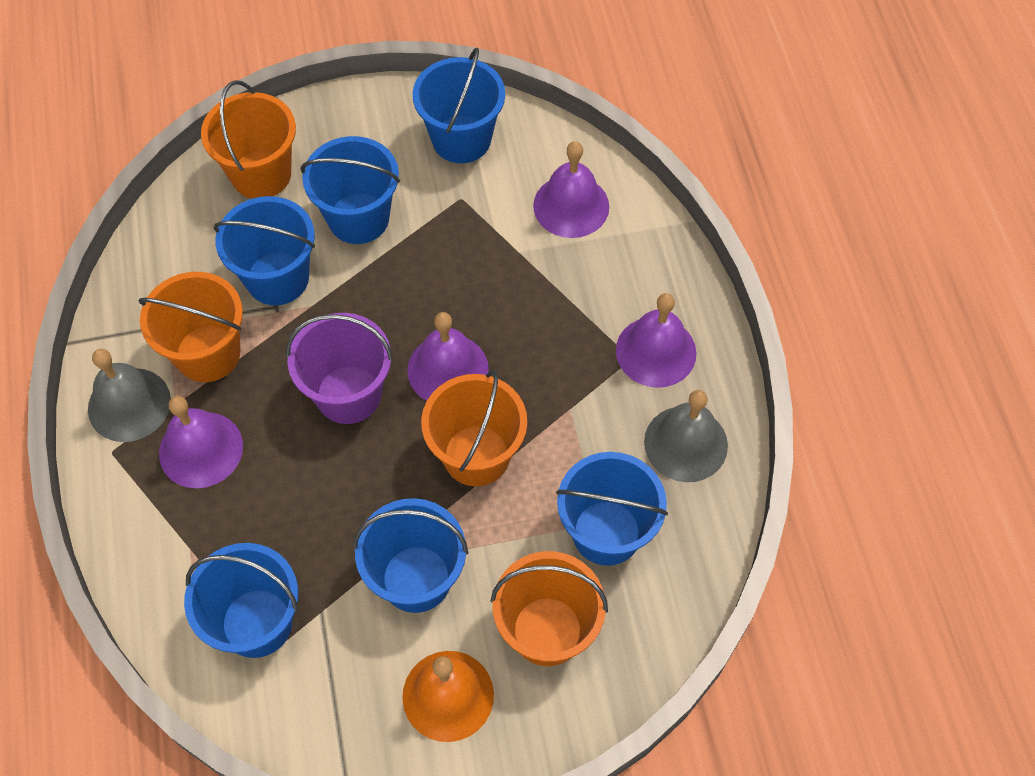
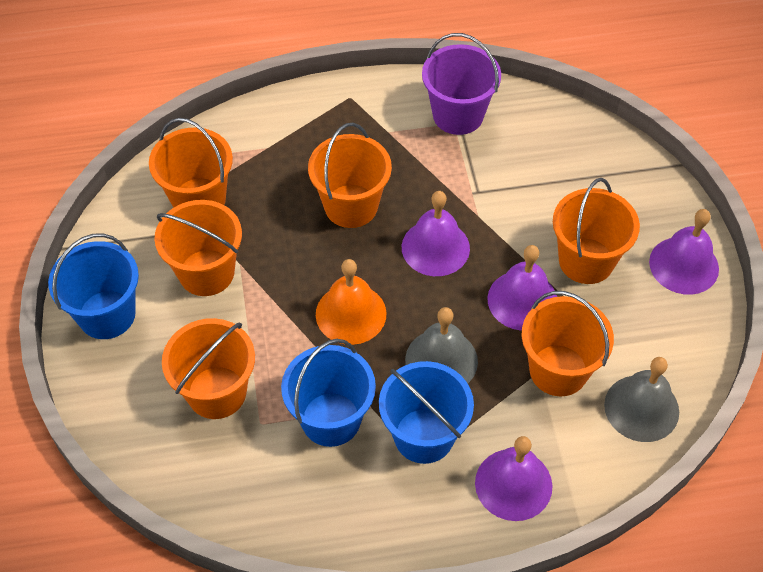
blue bucket: 6 -> 3
orange bucket: 4 -> 6

